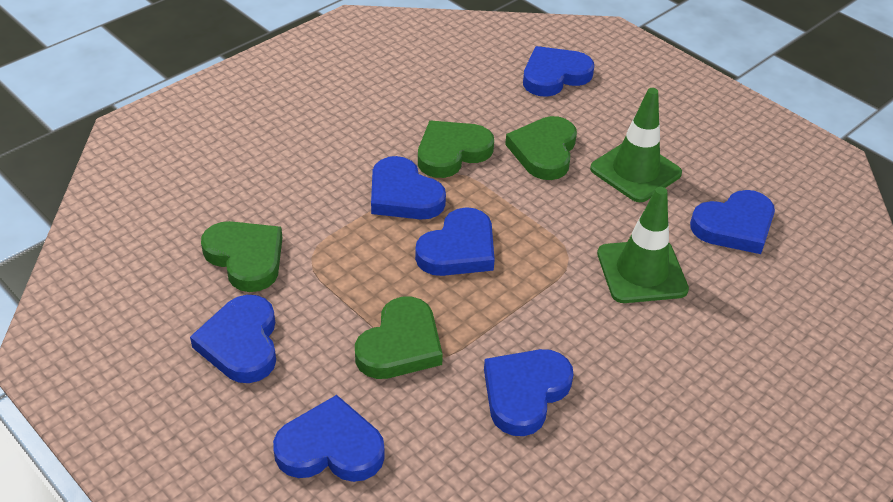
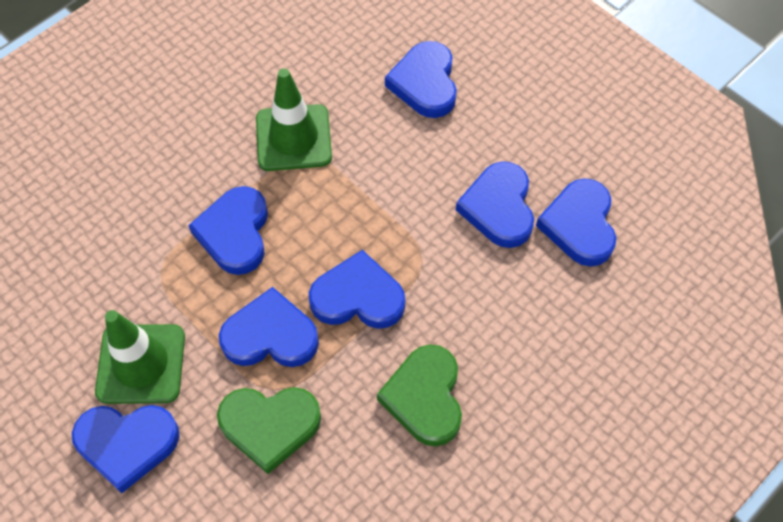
green heart: 4 -> 2

